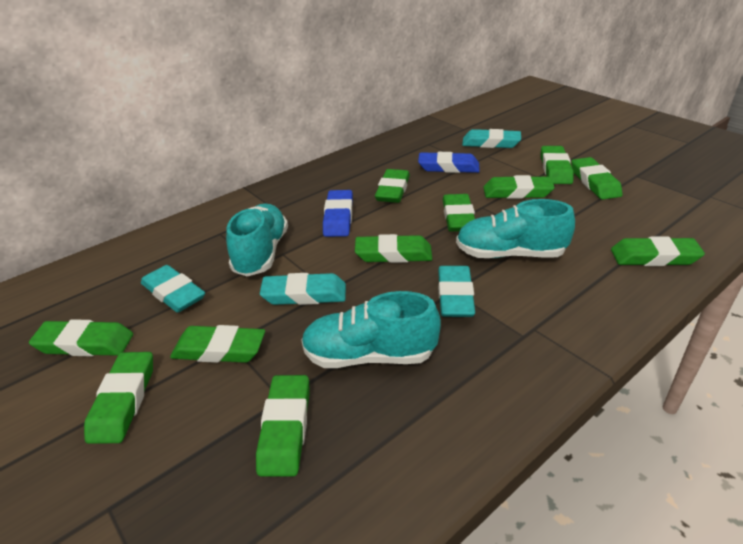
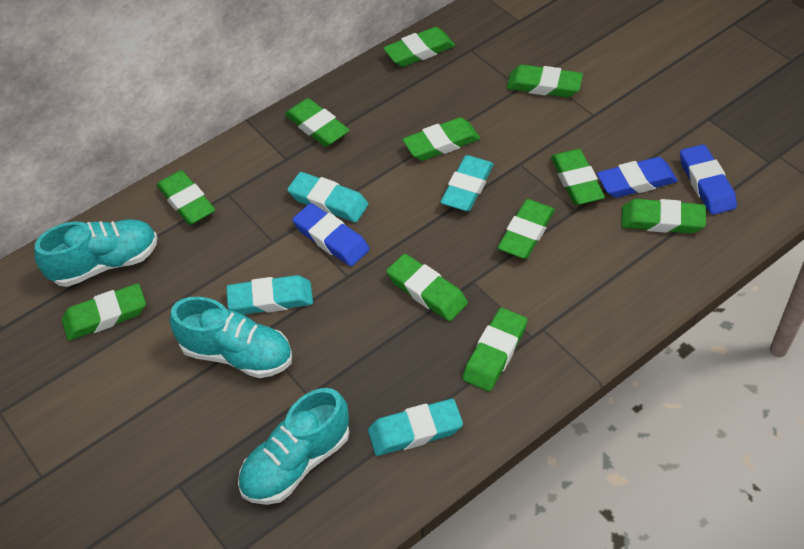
blue eraser: 2 -> 3

